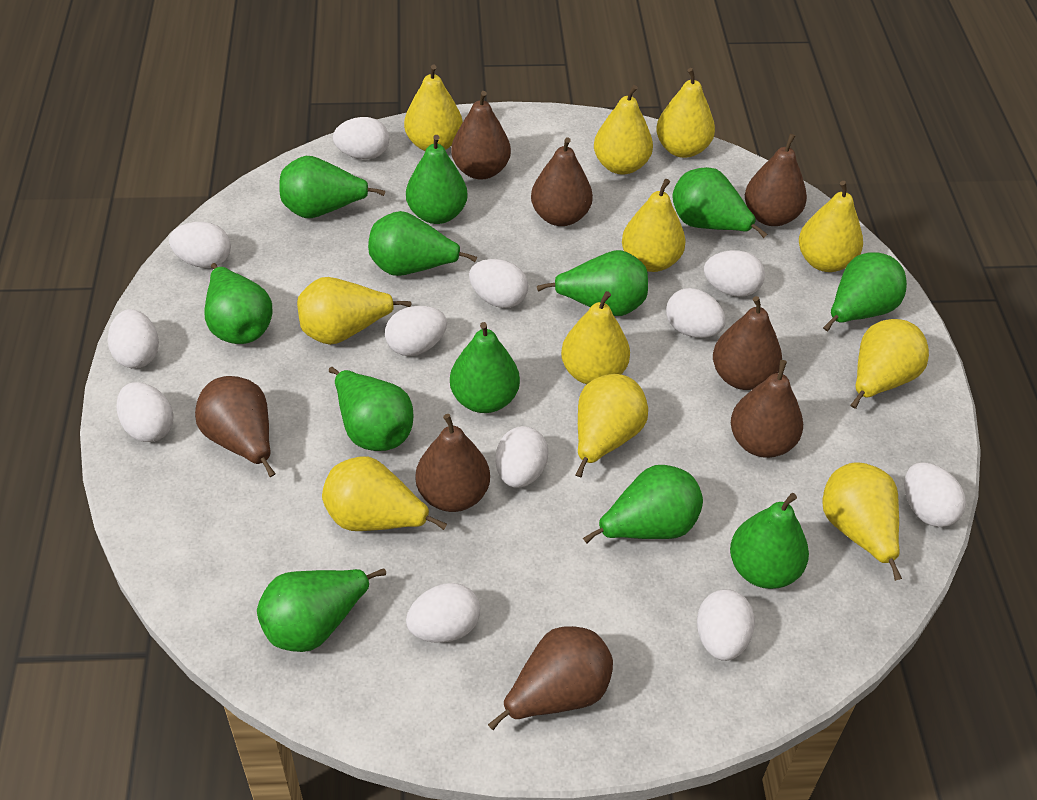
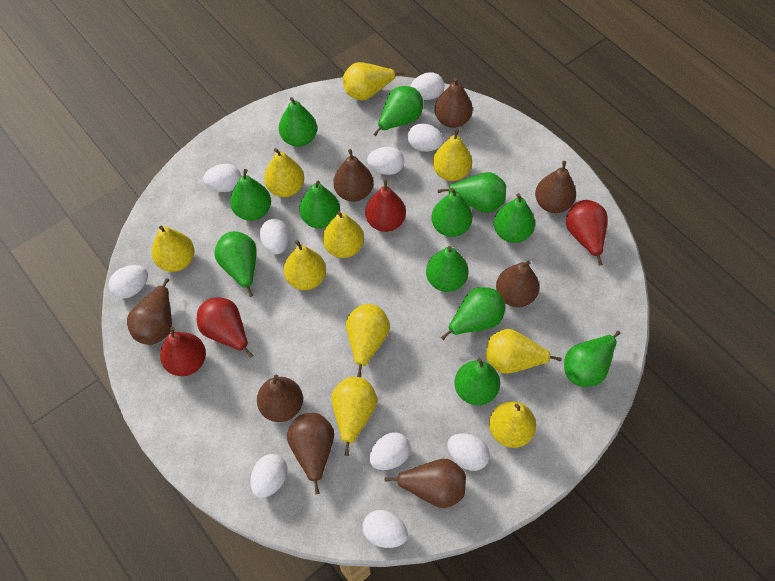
red pear: 0 -> 4
white egg: 12 -> 10
yellow pear: 11 -> 10

